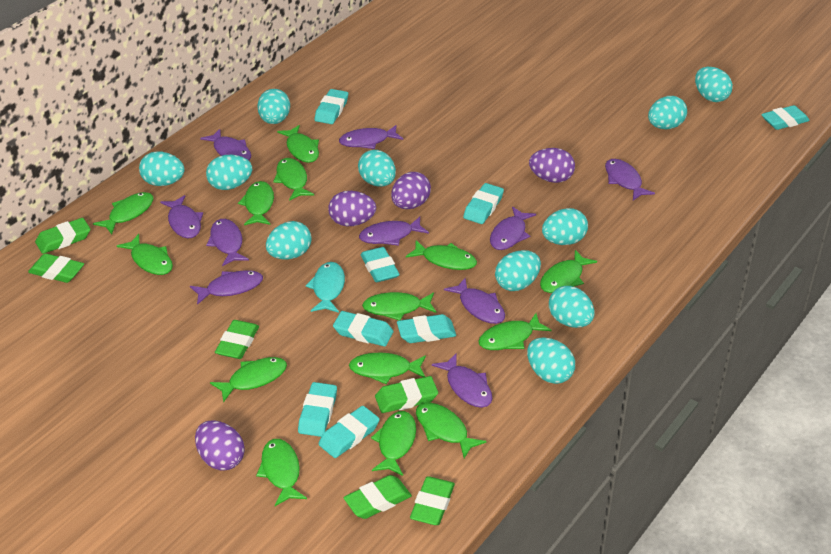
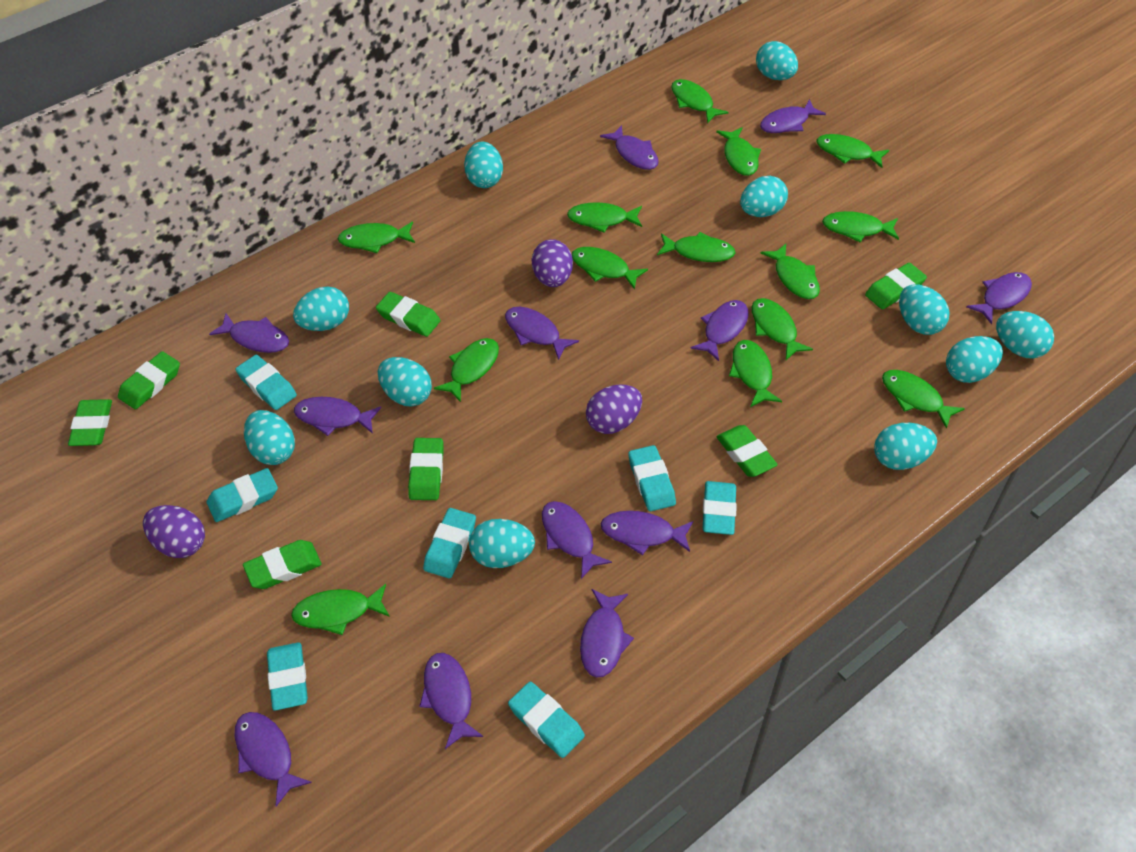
green eraser: 6 -> 7
purple egg: 4 -> 3
purple fish: 10 -> 12
turquoise eraser: 8 -> 7
turquoise fish: 1 -> 0

